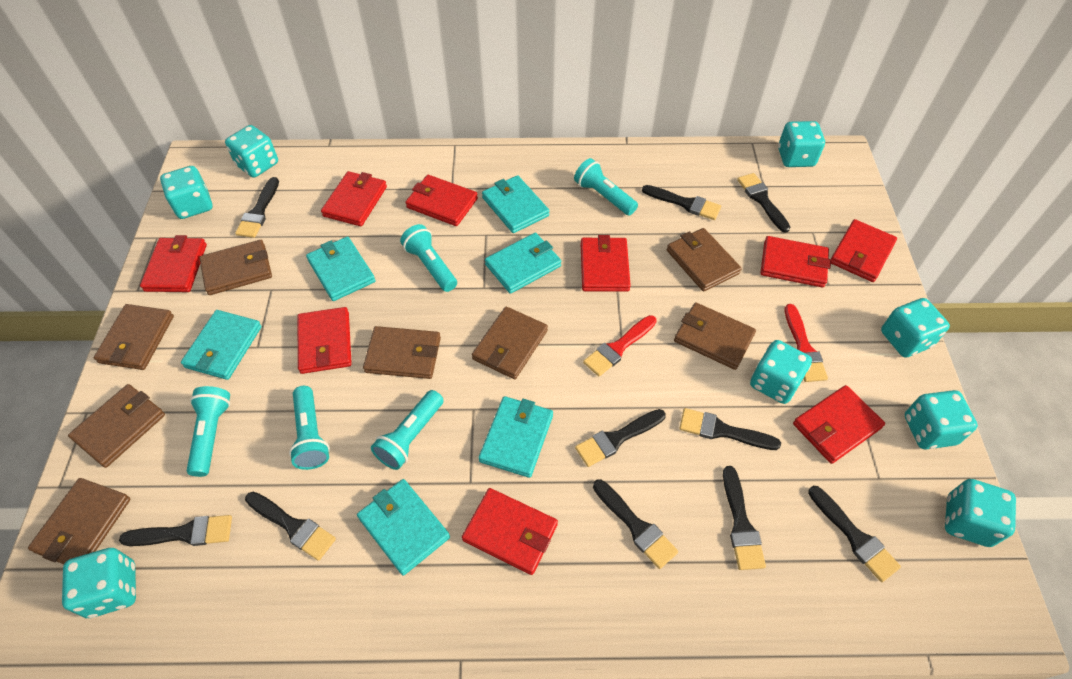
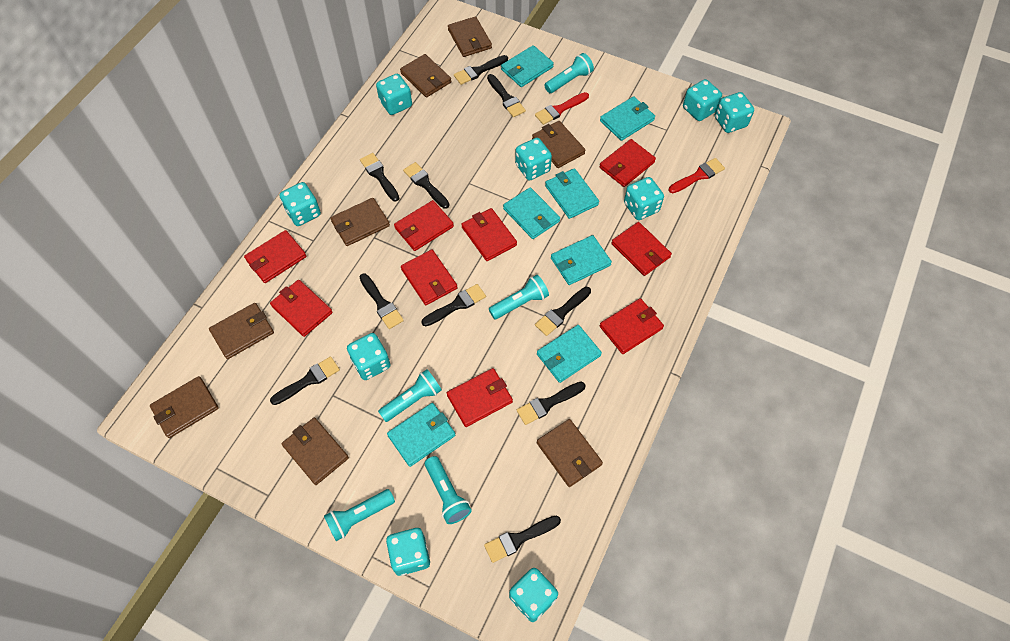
turquoise dice: 8 -> 9
turquoise wallet: 6 -> 7

